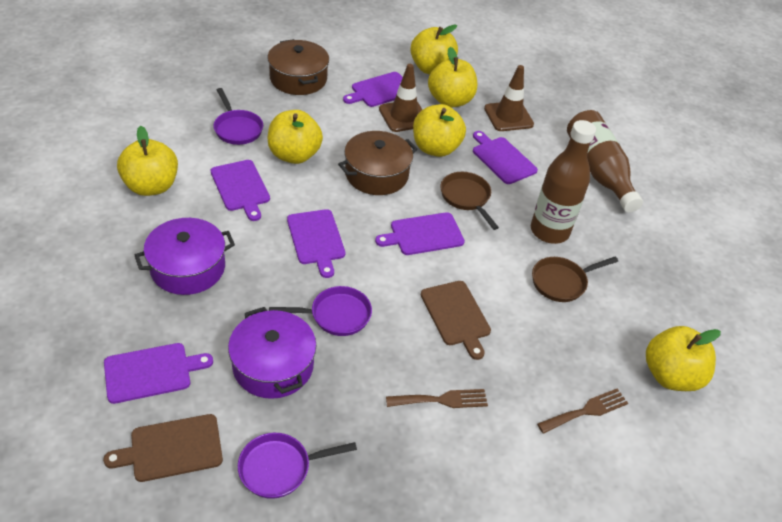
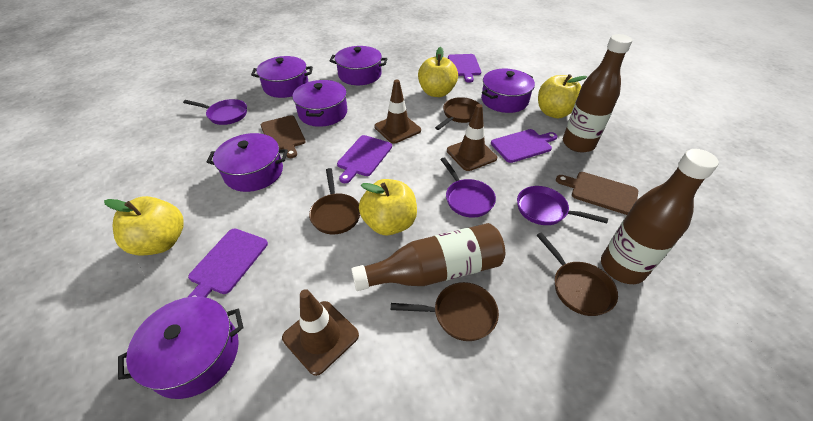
brown bottle: 2 -> 3
brown fork: 2 -> 0
brown pan: 2 -> 4
brown pot: 2 -> 0
brown traffic cone: 2 -> 3
purple cutting board: 6 -> 4
purple pot: 2 -> 6
yellow apple: 6 -> 4

